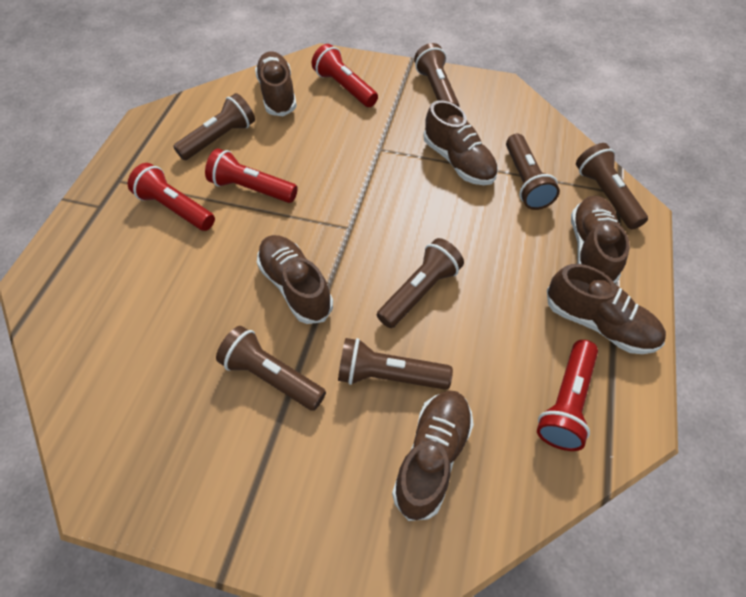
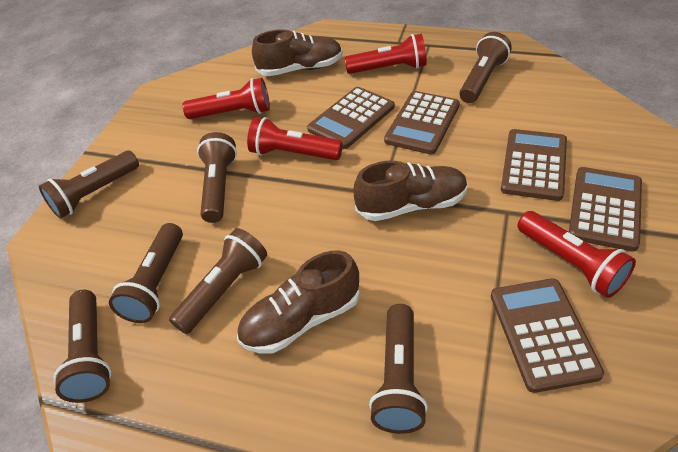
brown calculator: 0 -> 5
brown shoe: 6 -> 3

